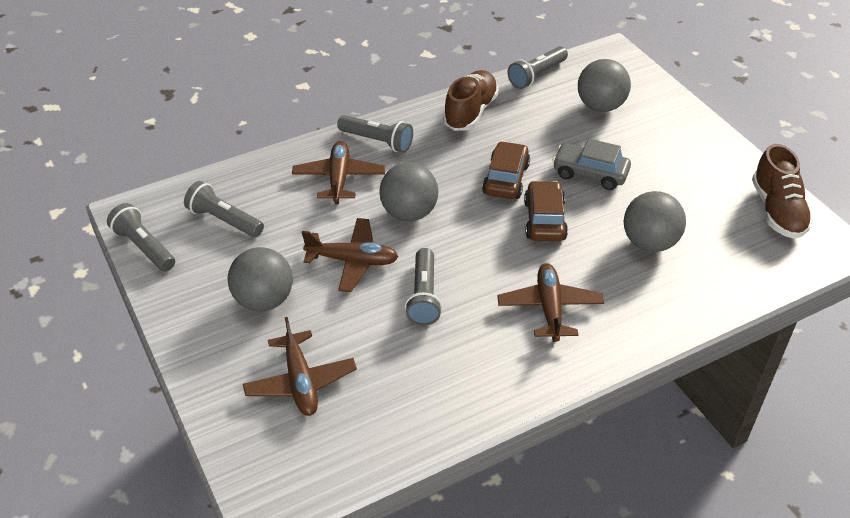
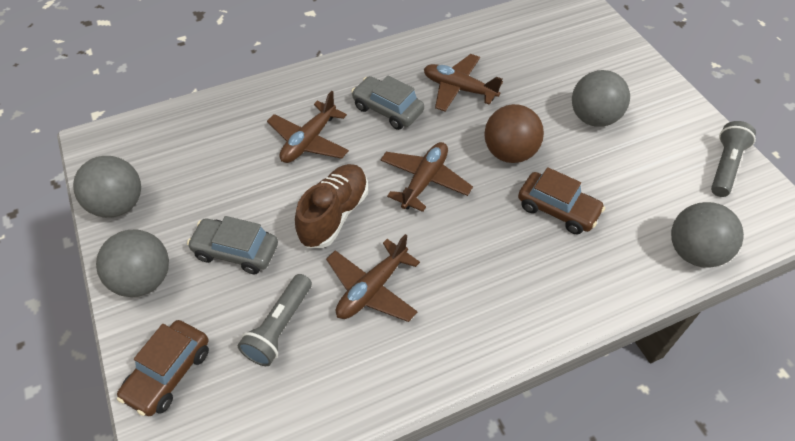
brown ball: 0 -> 1
brown shoe: 2 -> 1
grey car: 1 -> 2
grey flashlight: 5 -> 2

